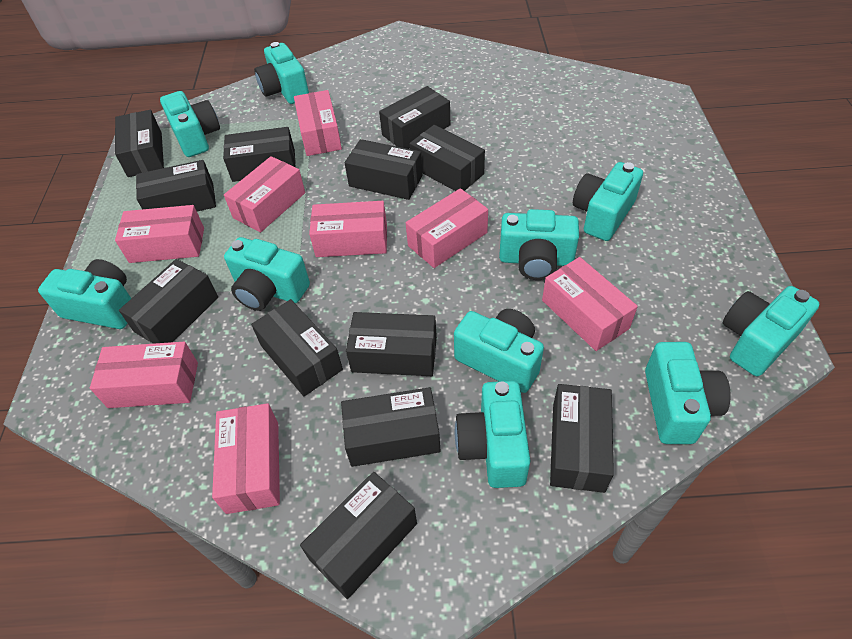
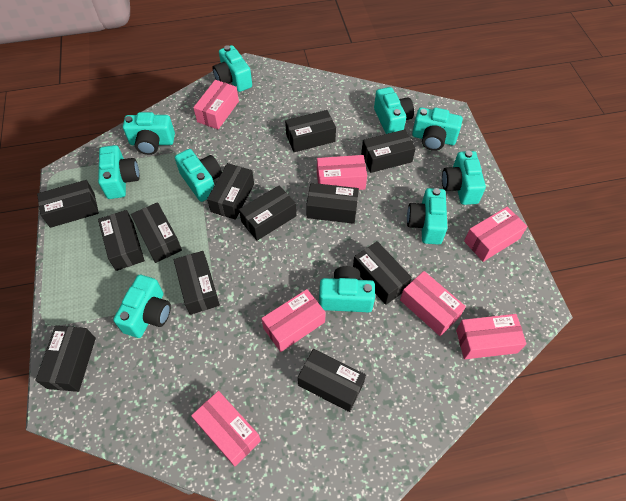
pink box: 8 -> 7

